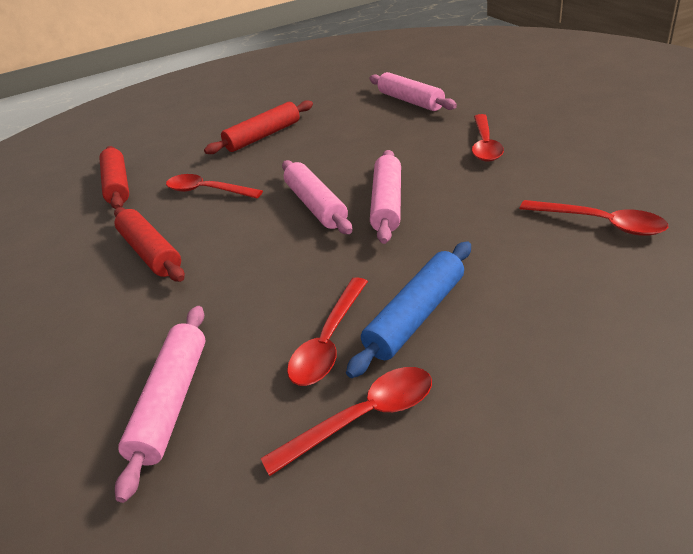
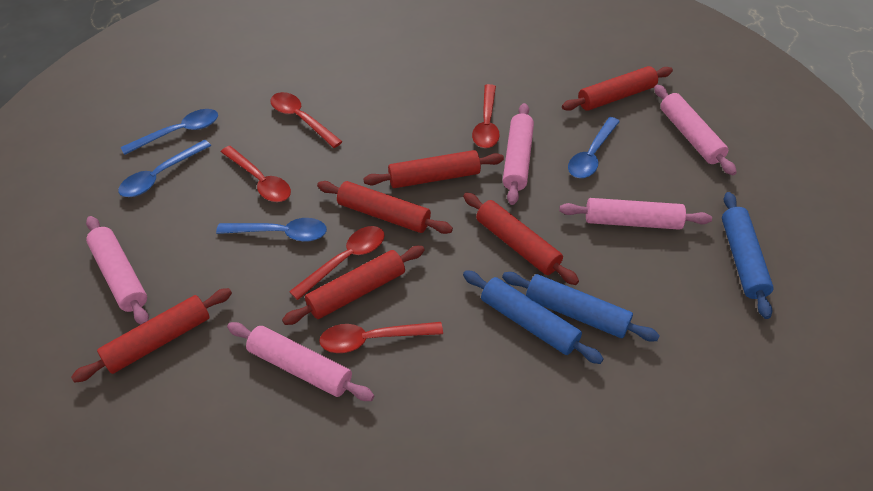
blue rolling pin: 1 -> 3
blue spoon: 0 -> 4
pink rolling pin: 4 -> 5
red rolling pin: 3 -> 6

